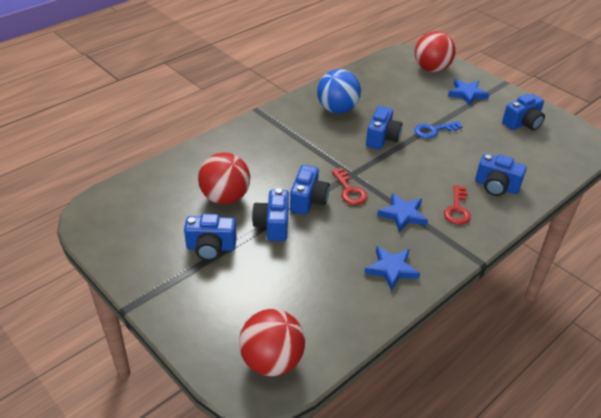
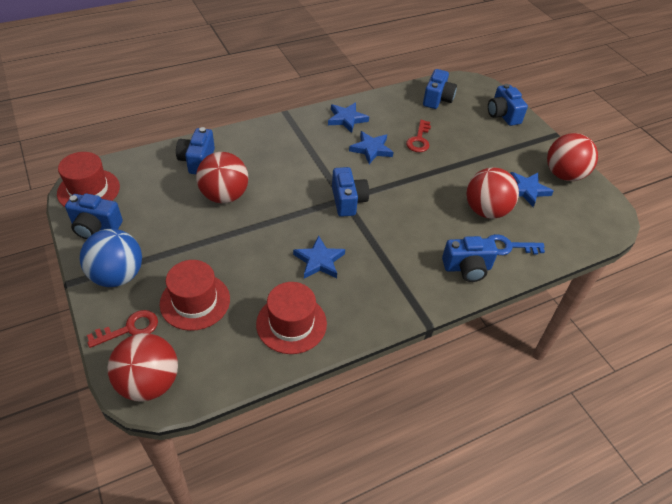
blue star: 3 -> 4
red ball: 3 -> 4
red hat: 0 -> 3

